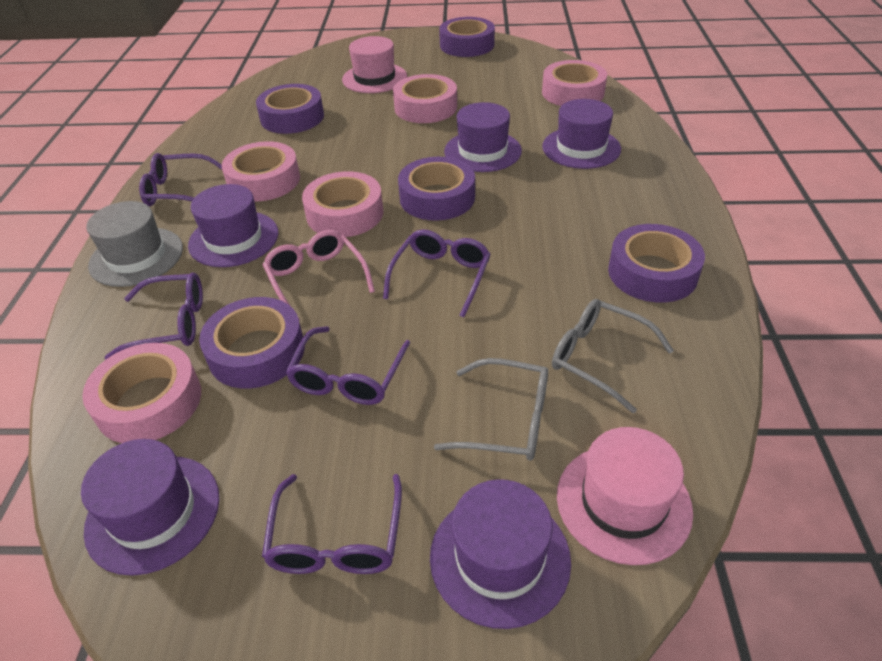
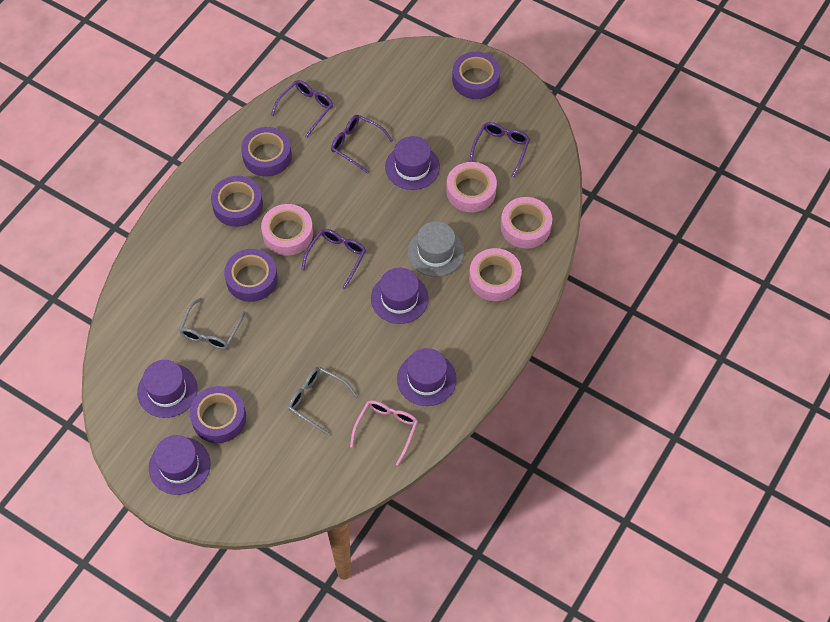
pink hat: 2 -> 0
pink tape: 5 -> 4
purple glasses: 5 -> 4

